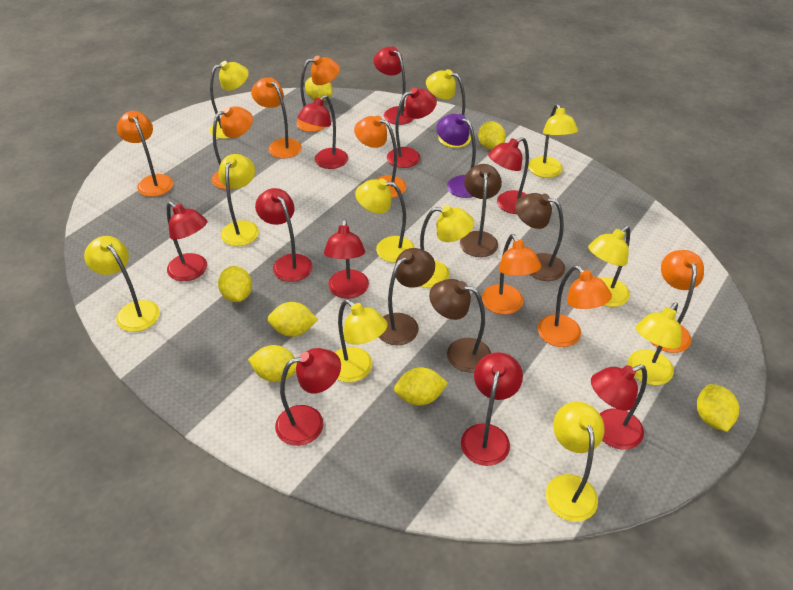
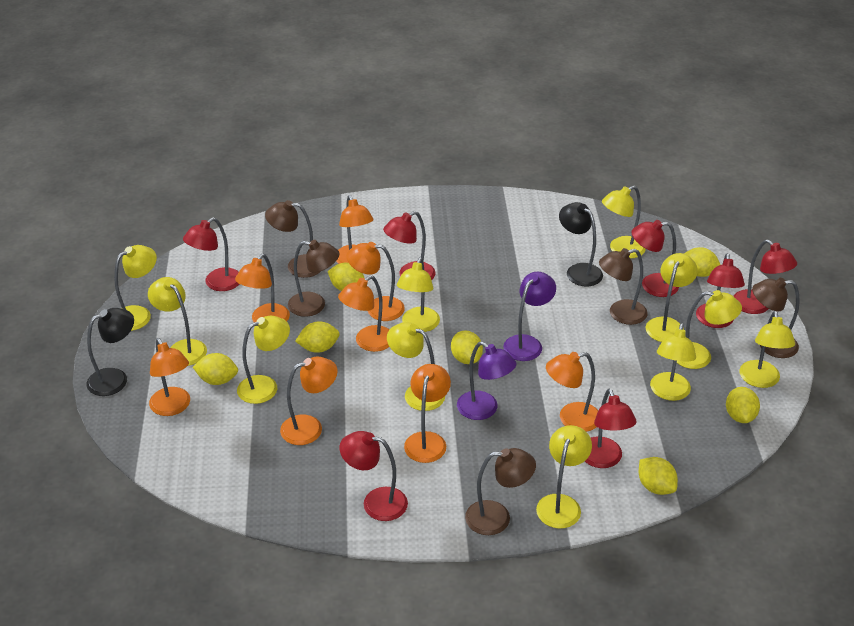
black lamp: 0 -> 2
brown lamp: 4 -> 5
purple lamp: 1 -> 2
red lamp: 10 -> 7

